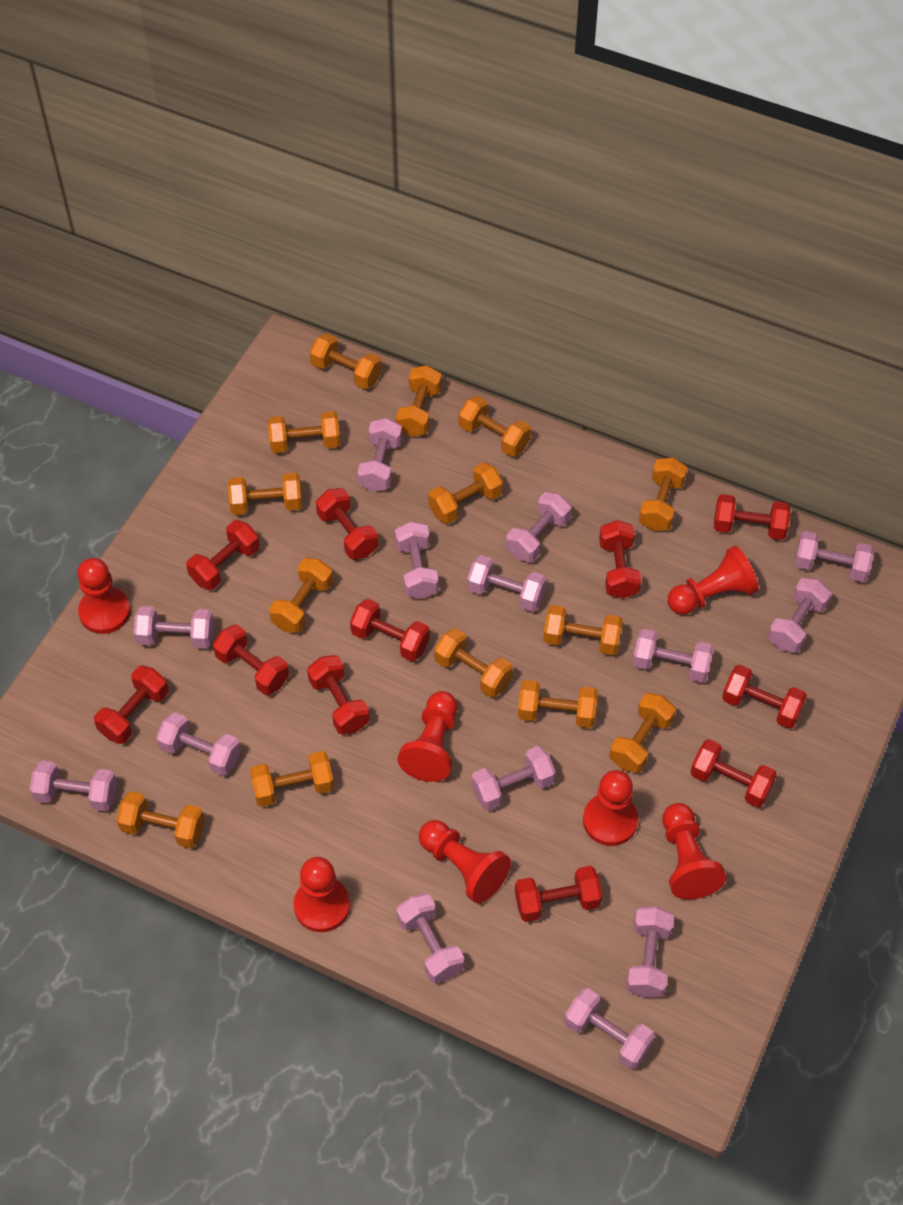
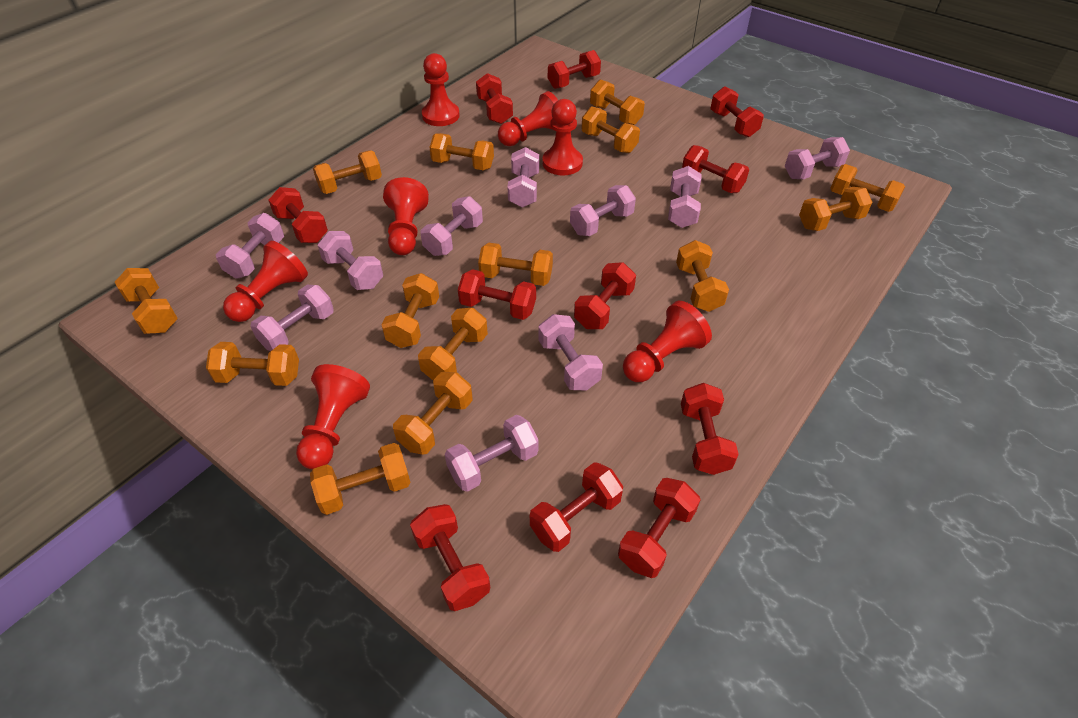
pink dumbbell: 14 -> 10

